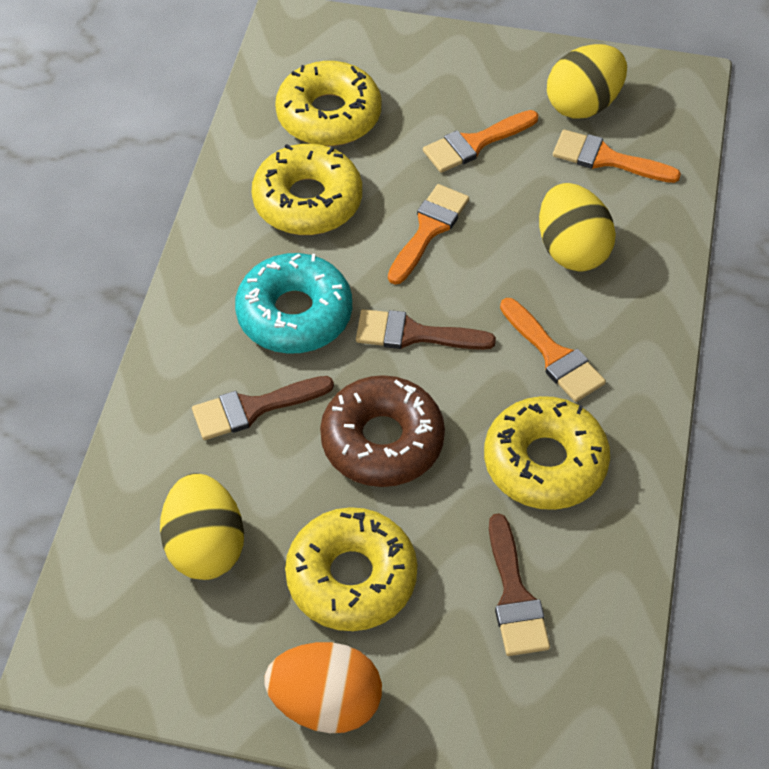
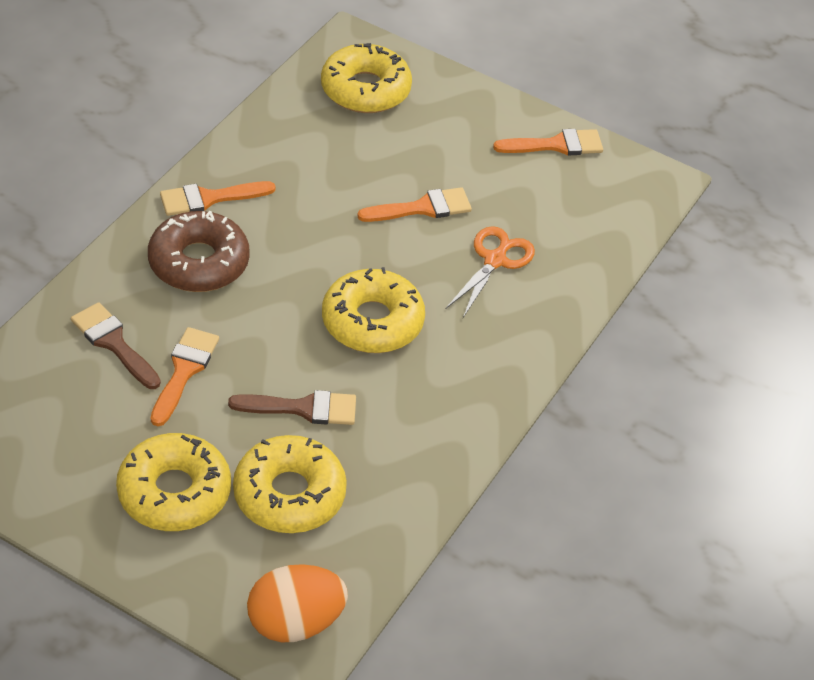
brown brush: 3 -> 2
orange scissors: 0 -> 1
turquoise donut: 1 -> 0
yellow egg: 3 -> 0

